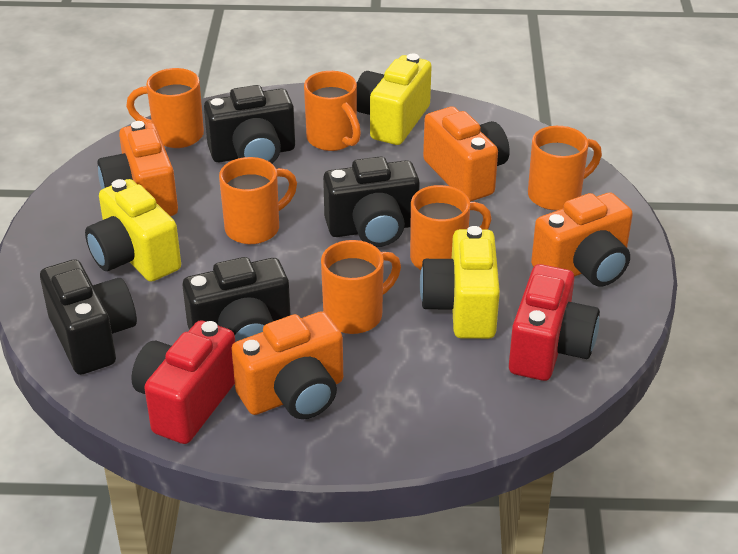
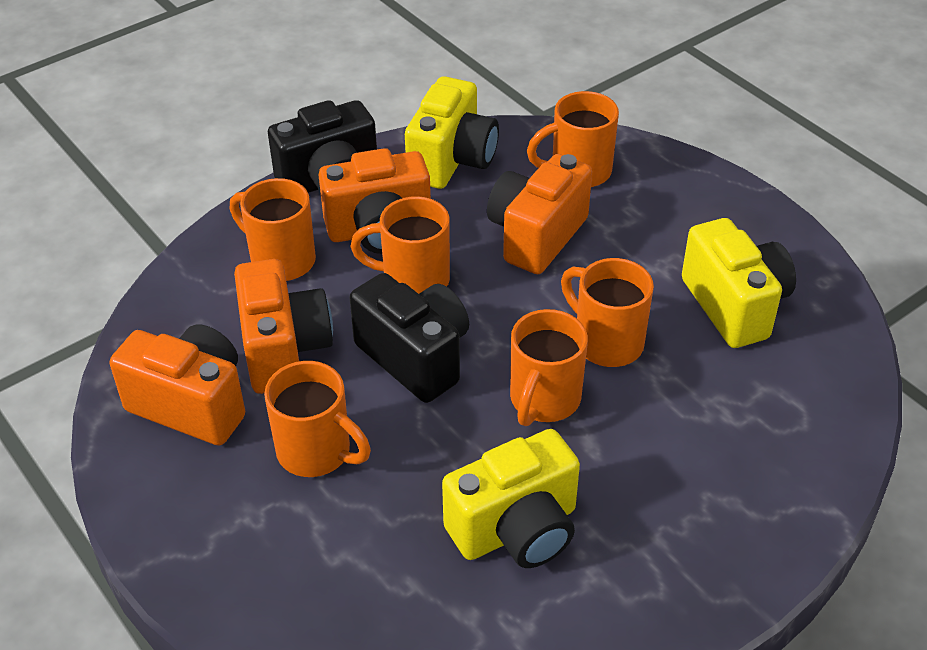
black camera: 4 -> 2
red camera: 2 -> 0

